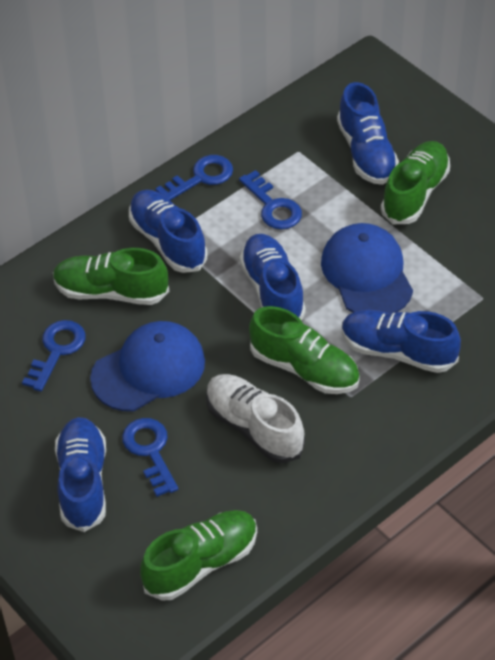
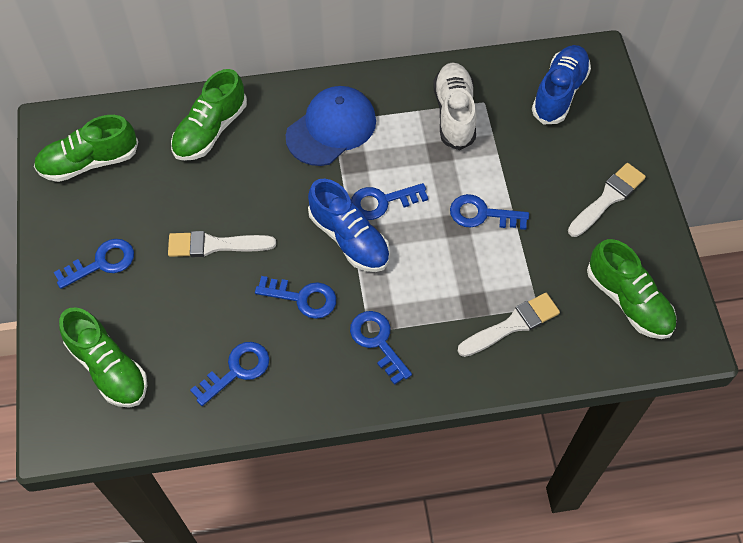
blue cap: 2 -> 1
blue key: 4 -> 6
blue shoe: 5 -> 2
white brush: 0 -> 3

